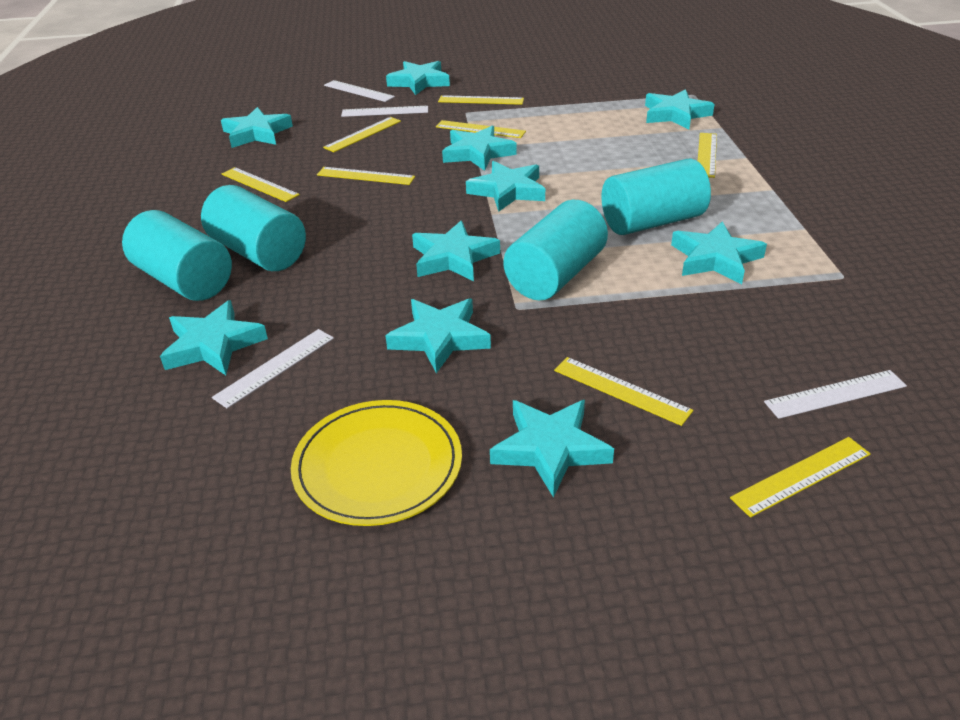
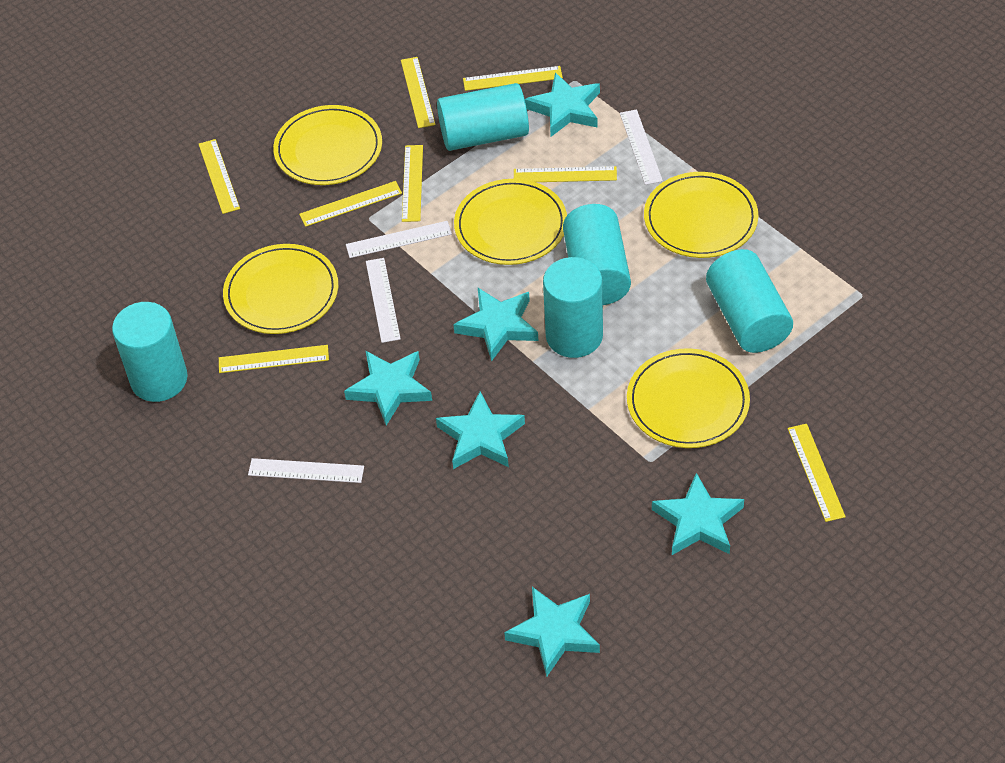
turquoise cylinder: 4 -> 5
turquoise star: 10 -> 6
yellow plate: 1 -> 5

